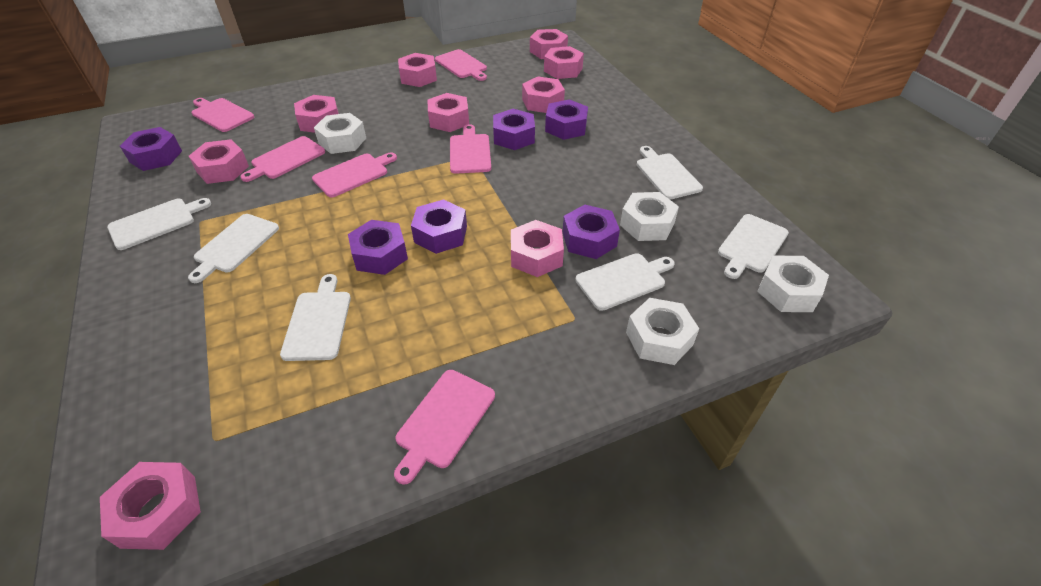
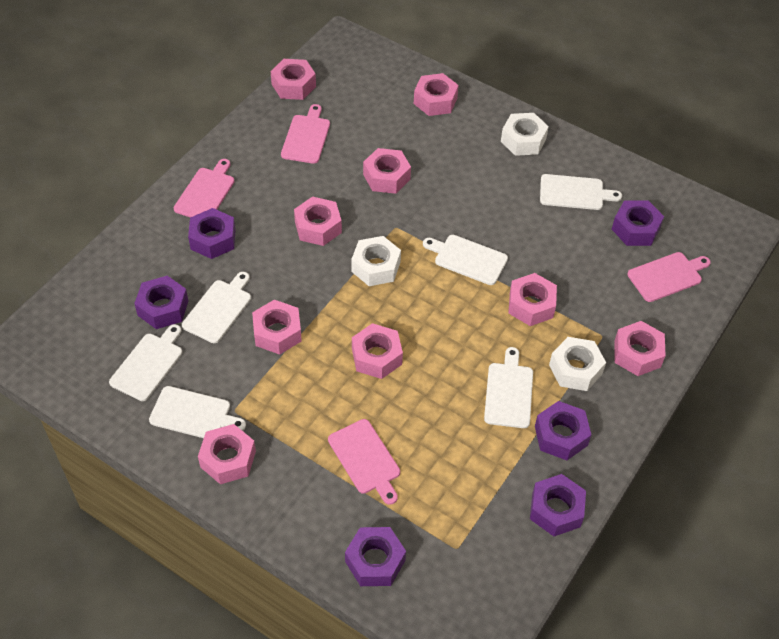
pink cutting board: 6 -> 4
white nut: 4 -> 3

